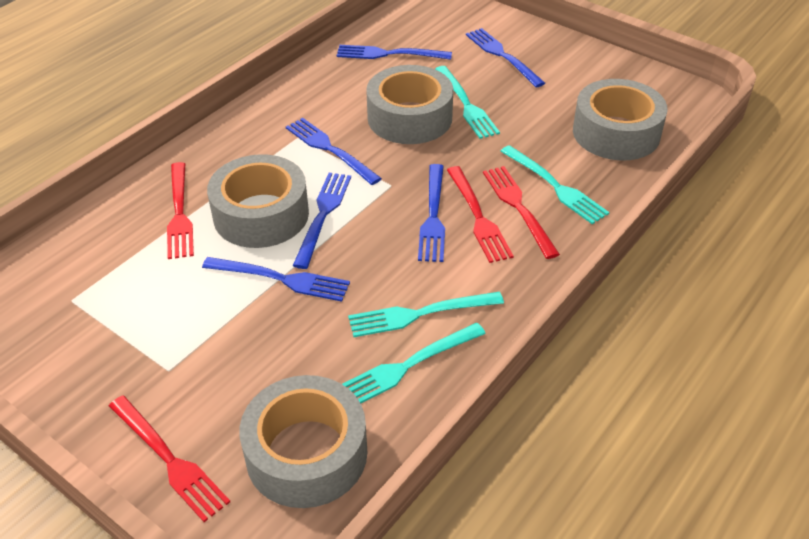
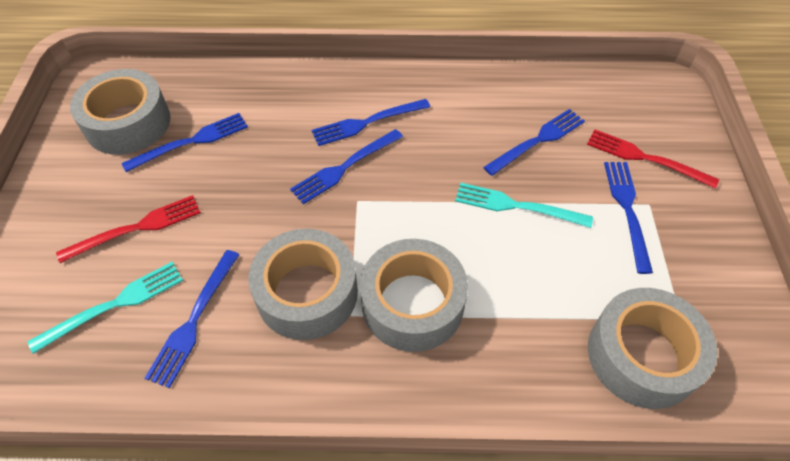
red fork: 4 -> 2
turquoise fork: 4 -> 2

